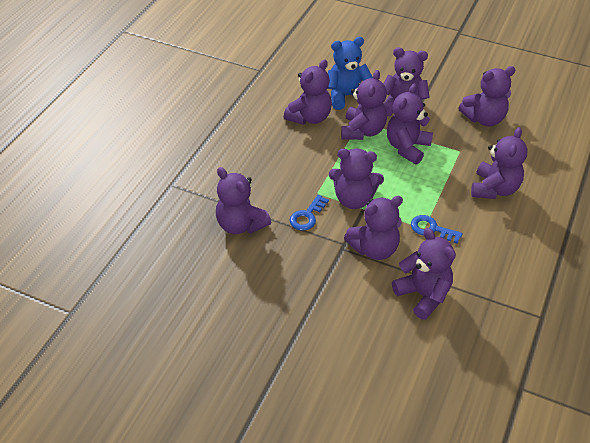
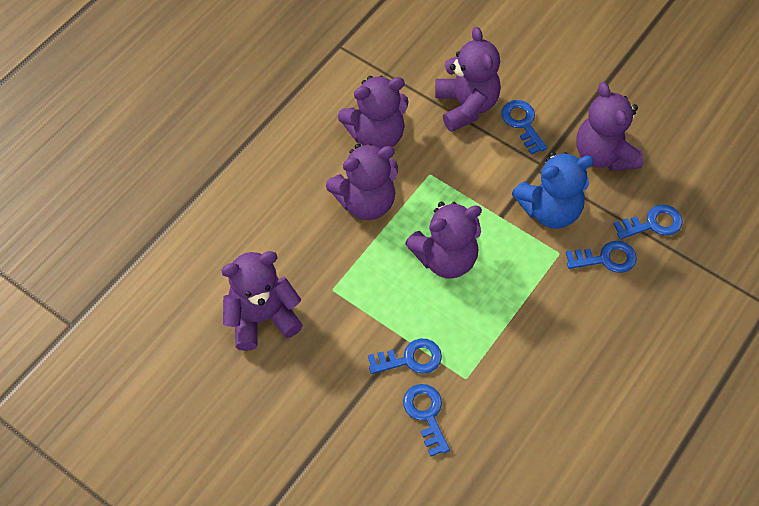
blue key: 2 -> 5
purple teddy bear: 10 -> 6

